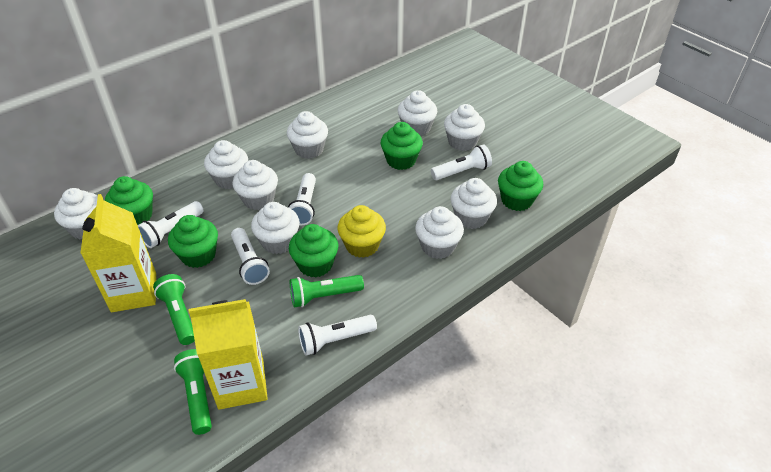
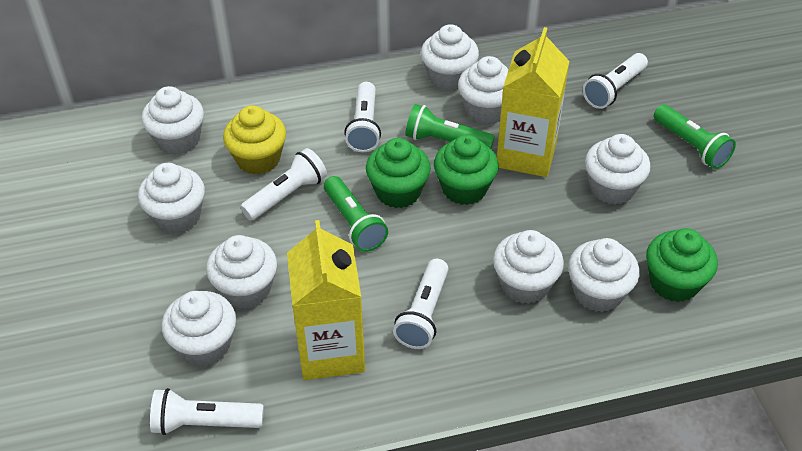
green cupcake: 5 -> 3

